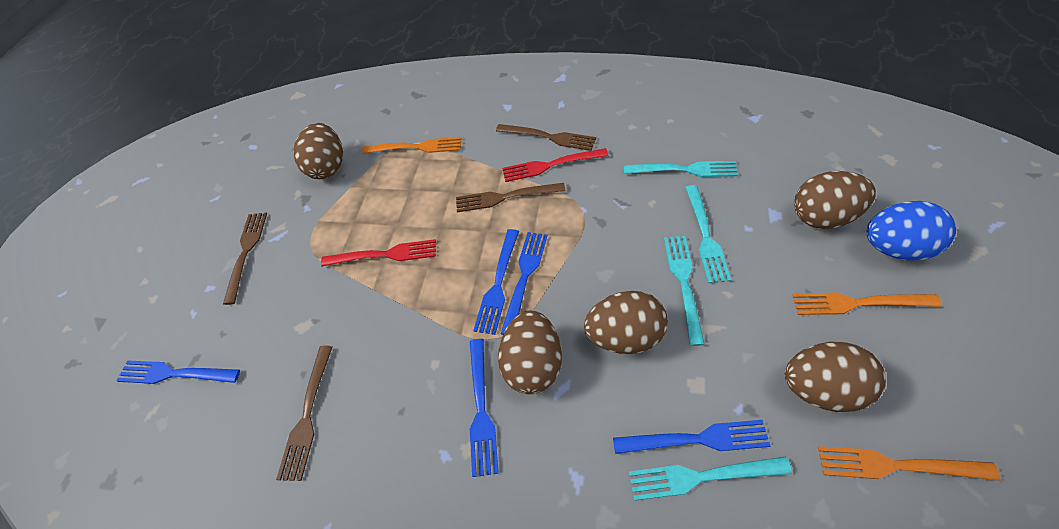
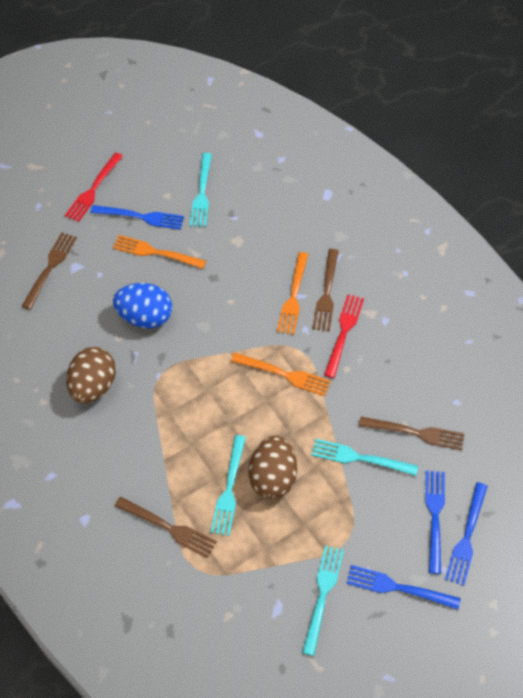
blue fork: 5 -> 4
brown egg: 5 -> 2

